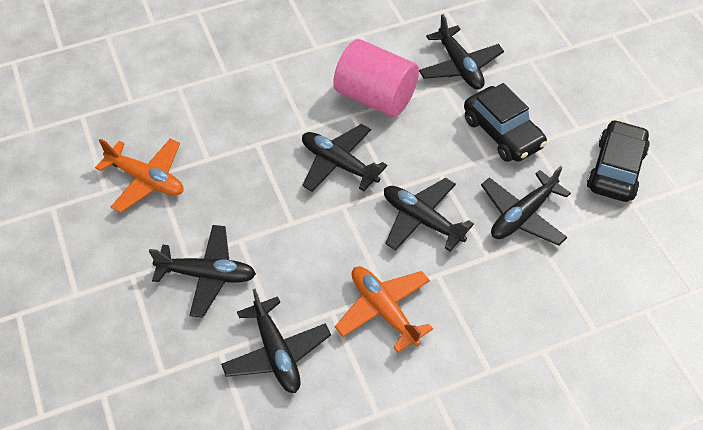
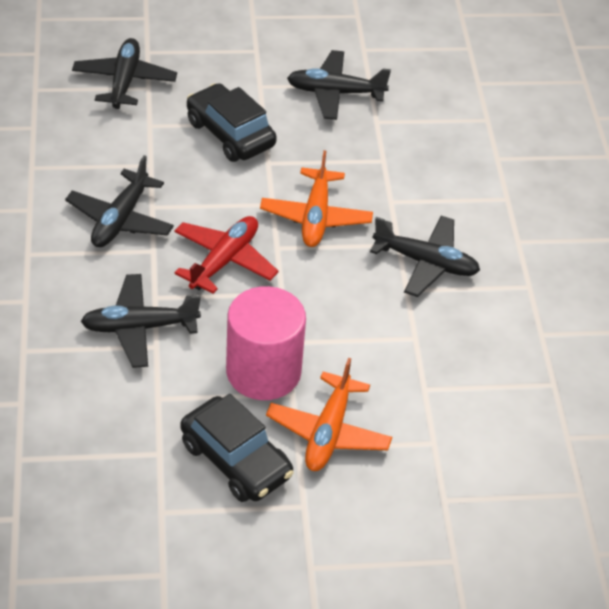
black plane: 6 -> 5
red plane: 0 -> 1

